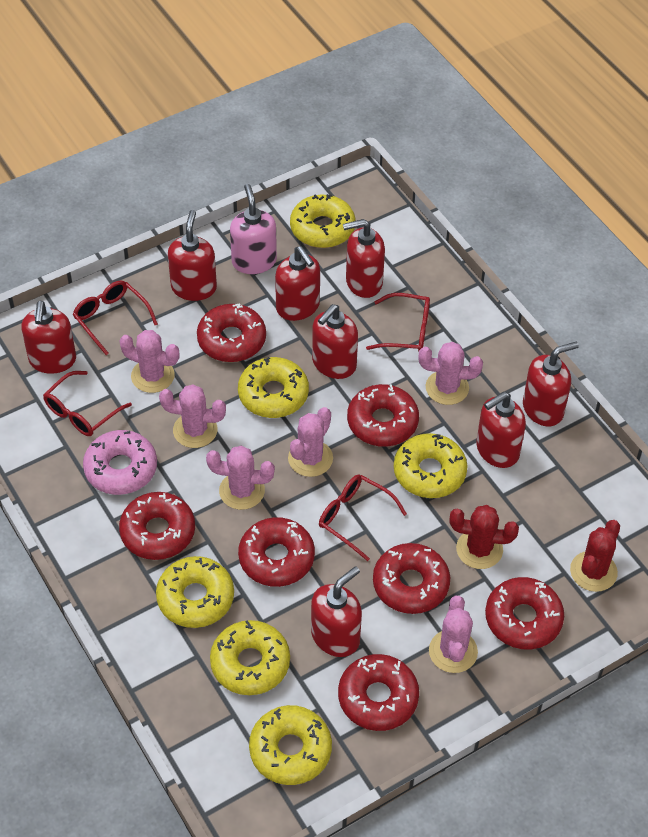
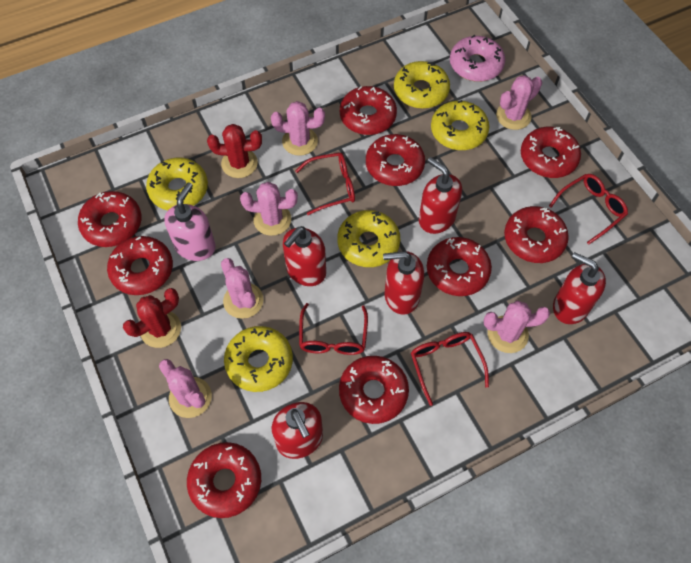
red donut: 7 -> 9
red soap dispenser: 8 -> 5
yellow donut: 6 -> 5

